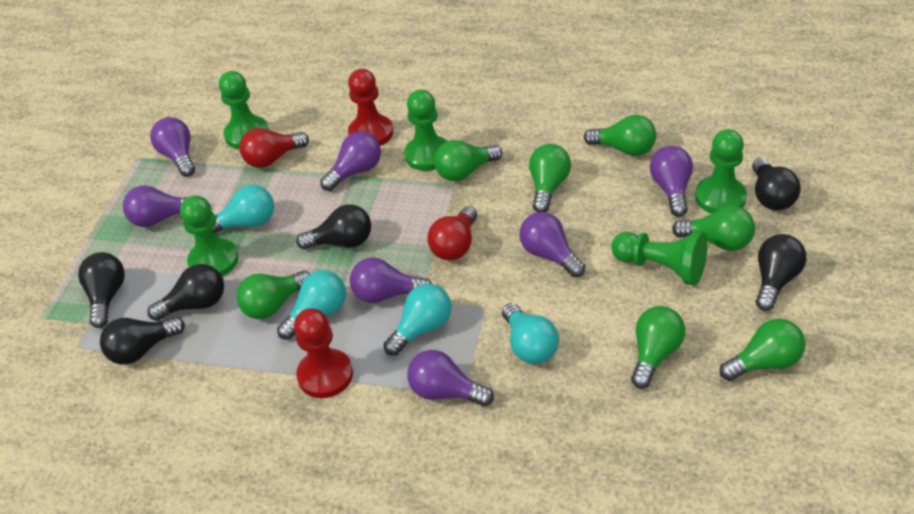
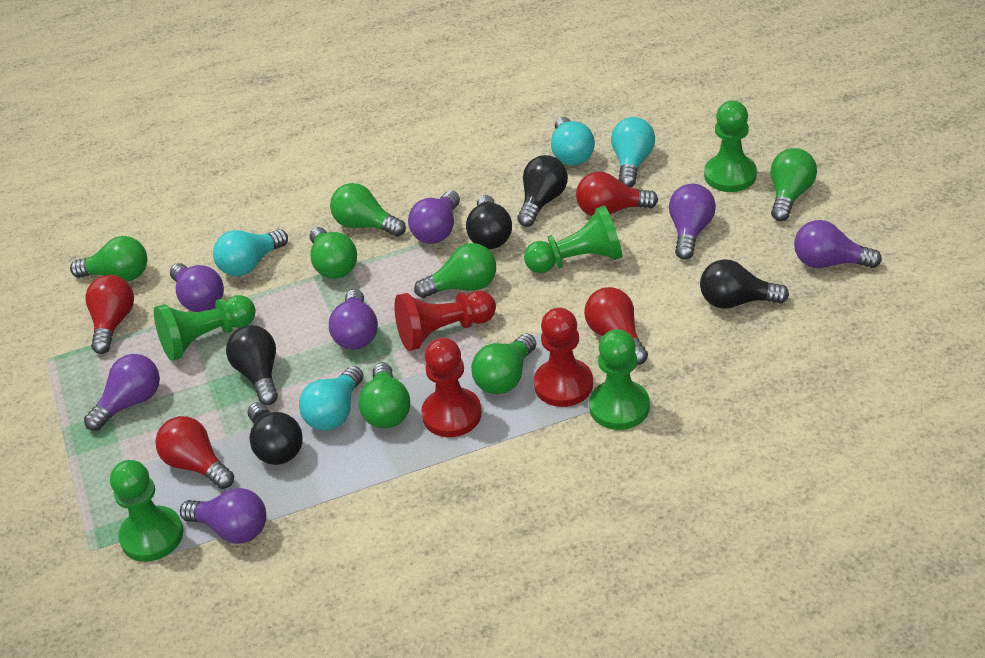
black light bulb: 6 -> 5
red light bulb: 2 -> 4
red pawn: 2 -> 3

